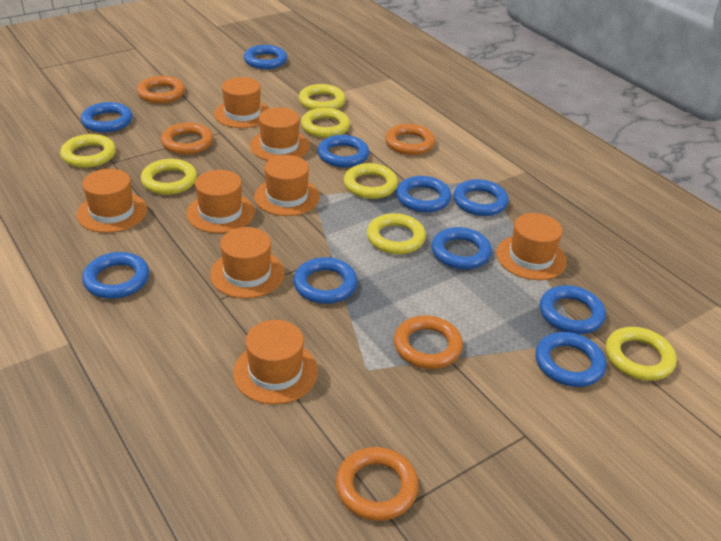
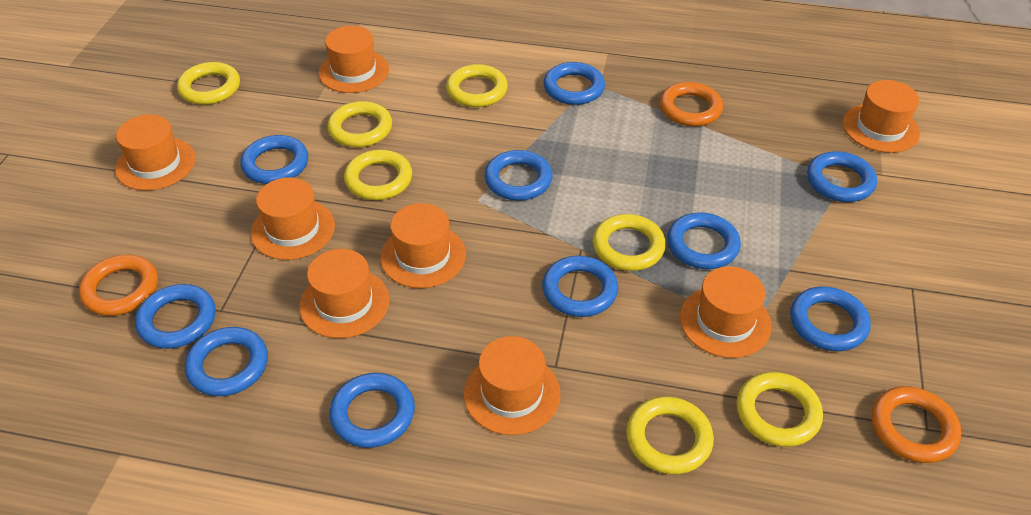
orange ring: 5 -> 3

